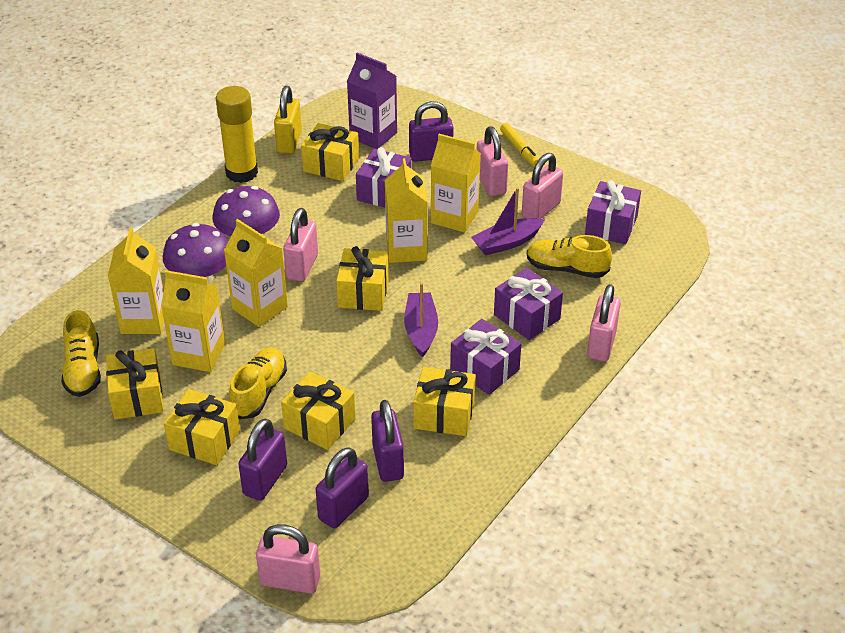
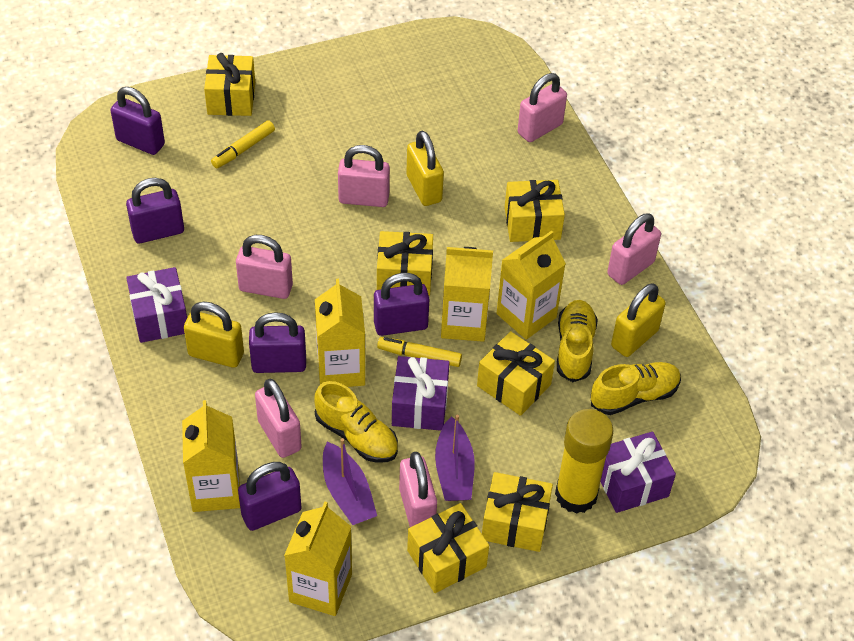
pink padlock: 5 -> 6
purple carton: 1 -> 0
purple gift: 4 -> 3
purple mushroom: 2 -> 0
purple padlock: 4 -> 5
yellow marker: 1 -> 2
yellow padlock: 1 -> 3

